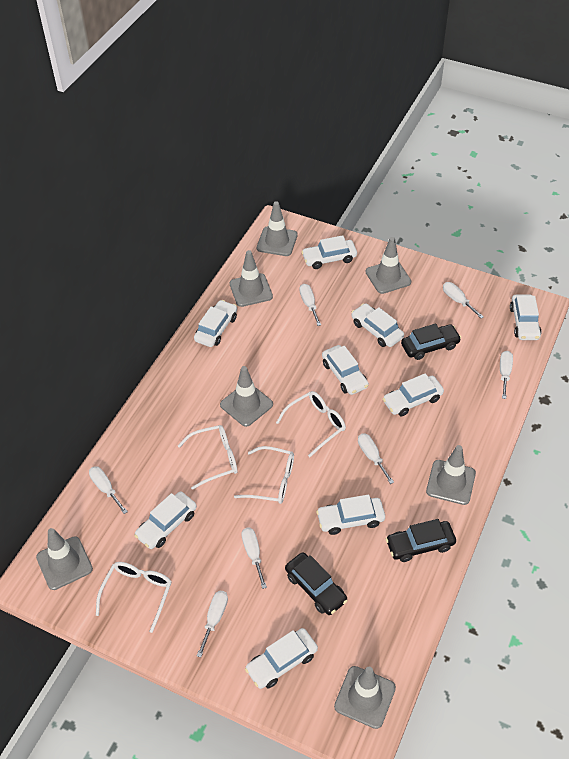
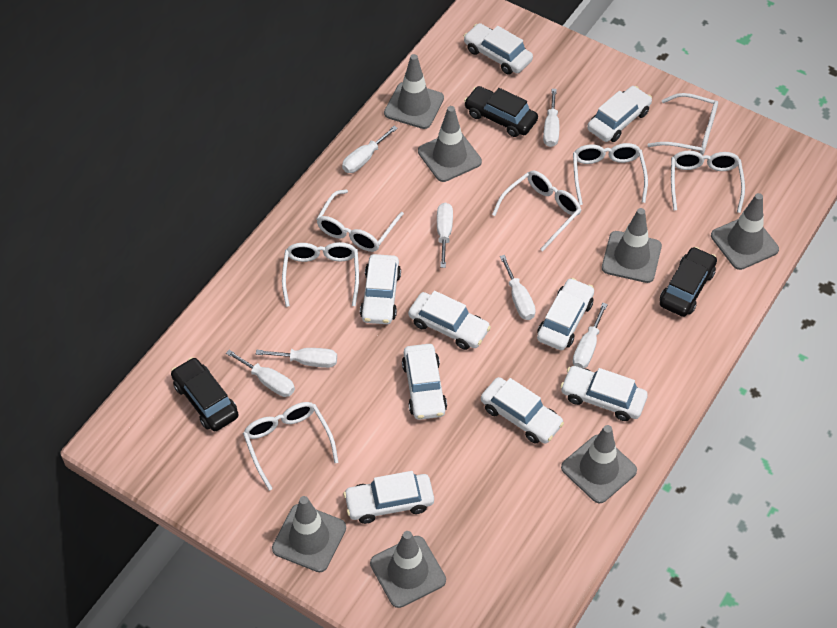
white glasses: 4 -> 7

